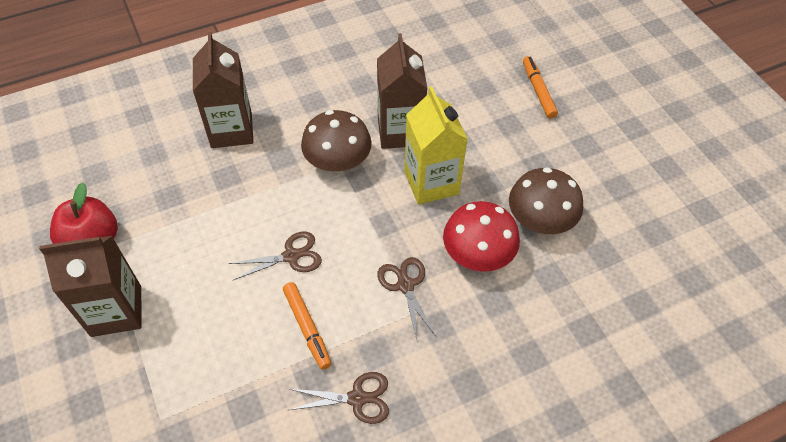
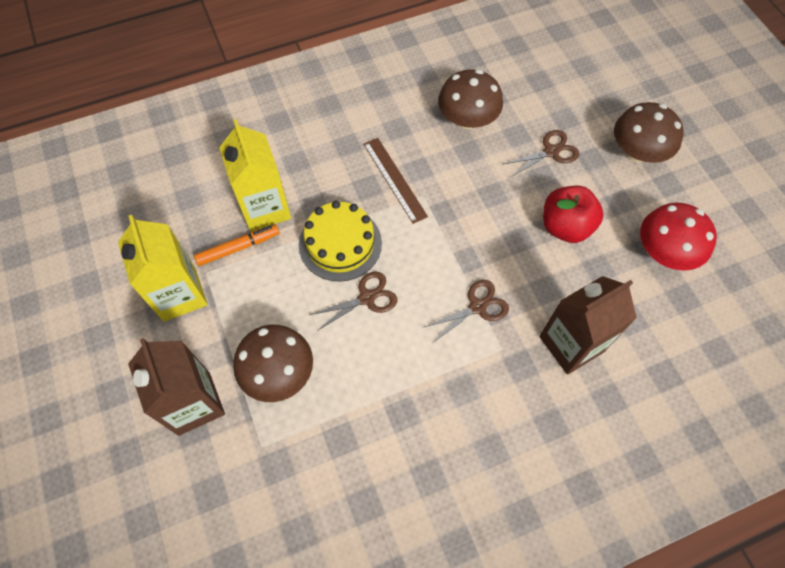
brown carton: 3 -> 2
brown mushroom: 2 -> 3
brown ruler: 0 -> 1
orange marker: 2 -> 1
yellow cake: 0 -> 1
yellow carton: 1 -> 2

